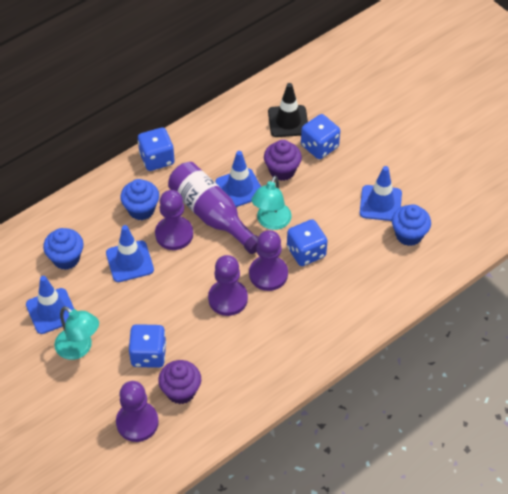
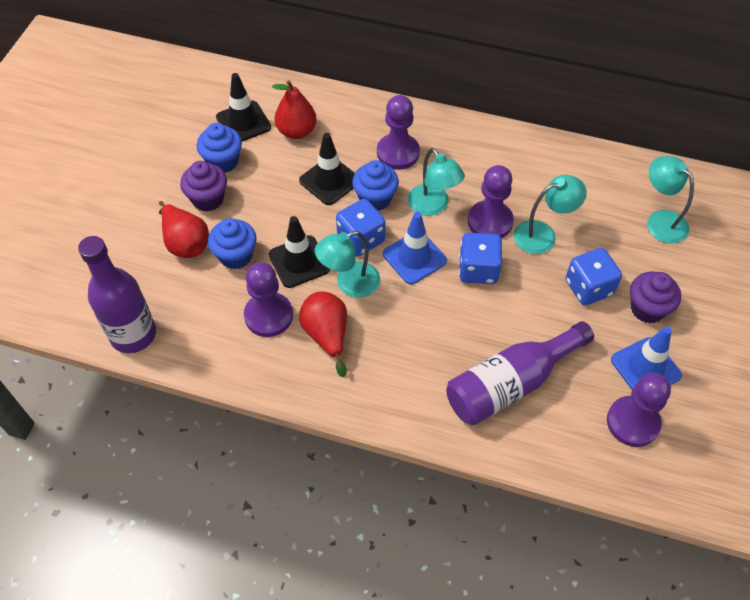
black traffic cone: 1 -> 3
blue dice: 4 -> 3
blue traffic cone: 4 -> 2
purple bottle: 1 -> 2
red pear: 0 -> 3
turquoise lamp: 2 -> 4

